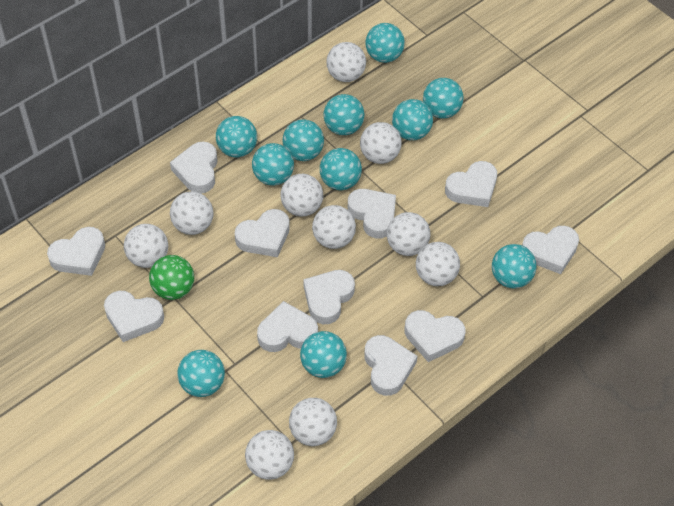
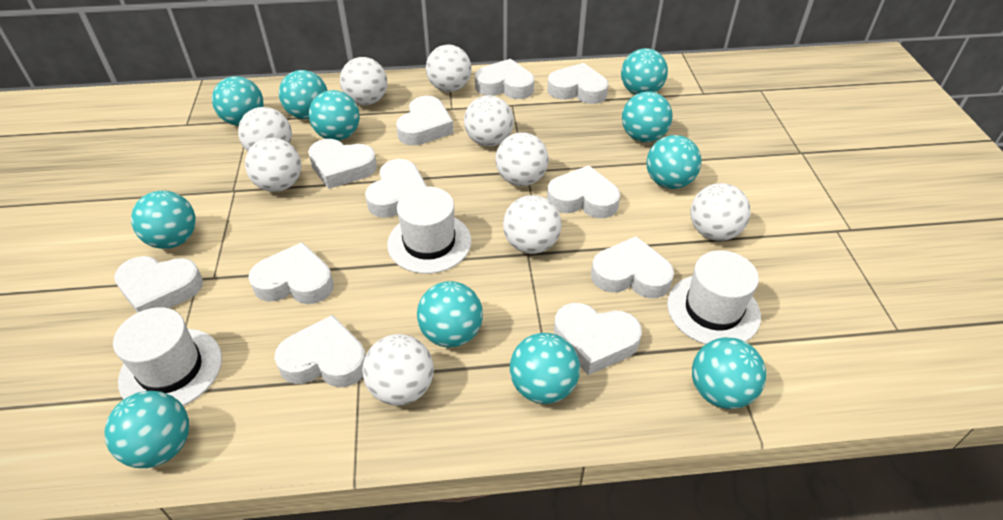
green ball: 1 -> 0
white ball: 10 -> 9
white hat: 0 -> 3

